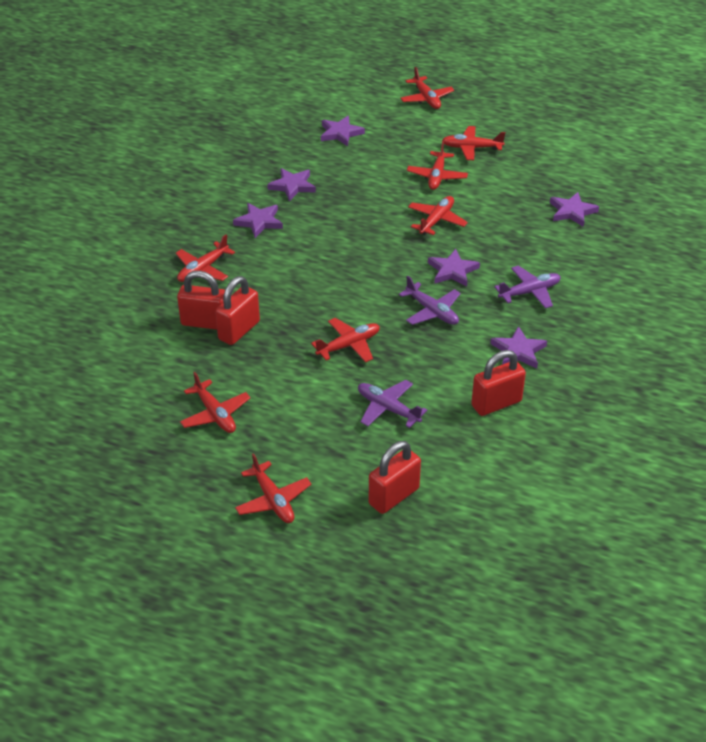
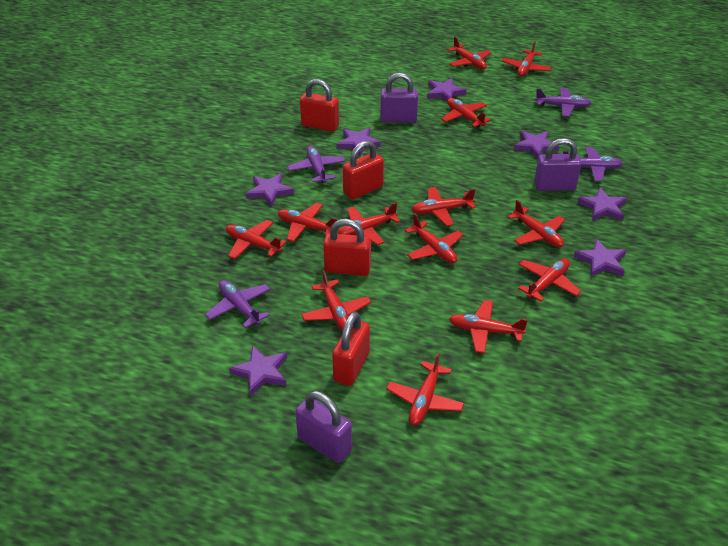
purple padlock: 0 -> 3
purple plane: 3 -> 4
purple star: 6 -> 7
red plane: 8 -> 13

